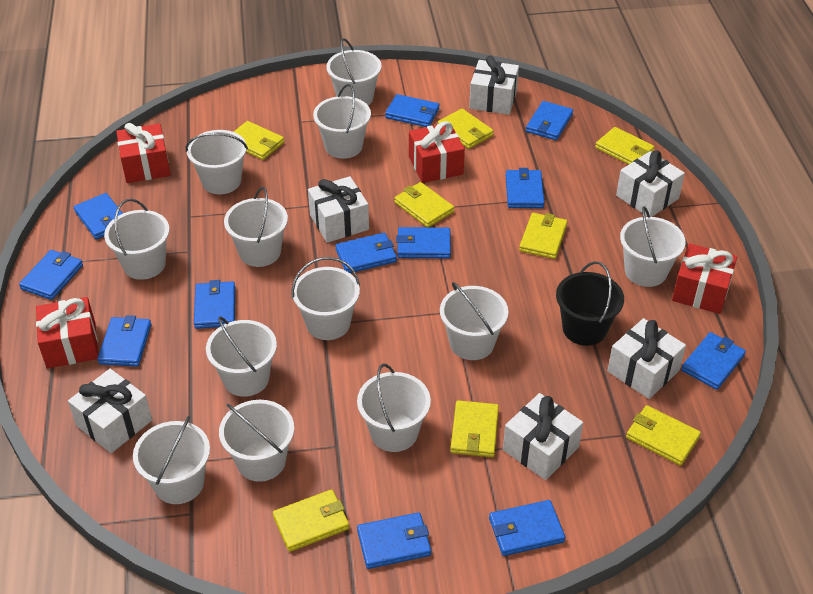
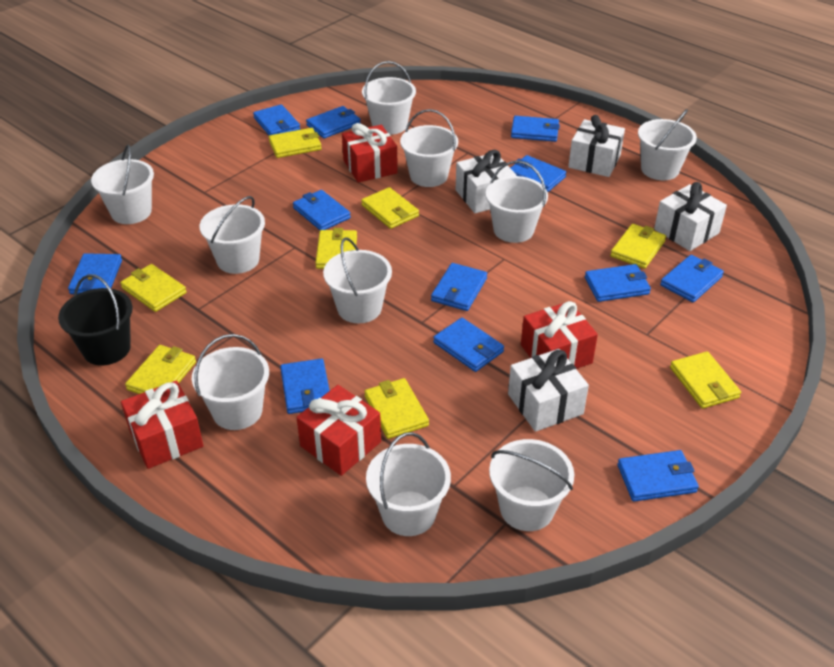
white bucket: 12 -> 10
white gift: 6 -> 4

